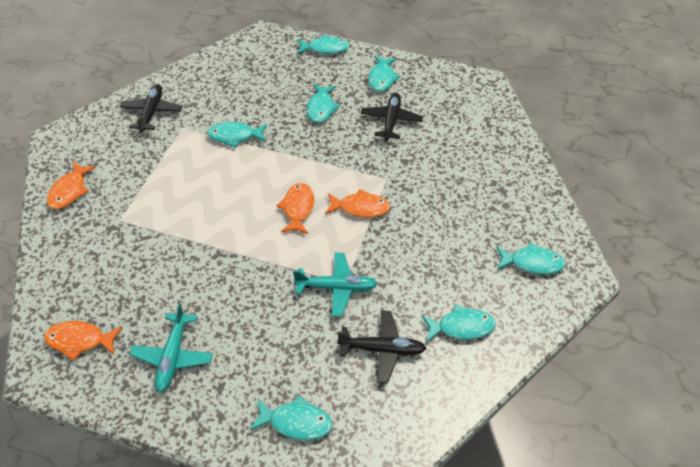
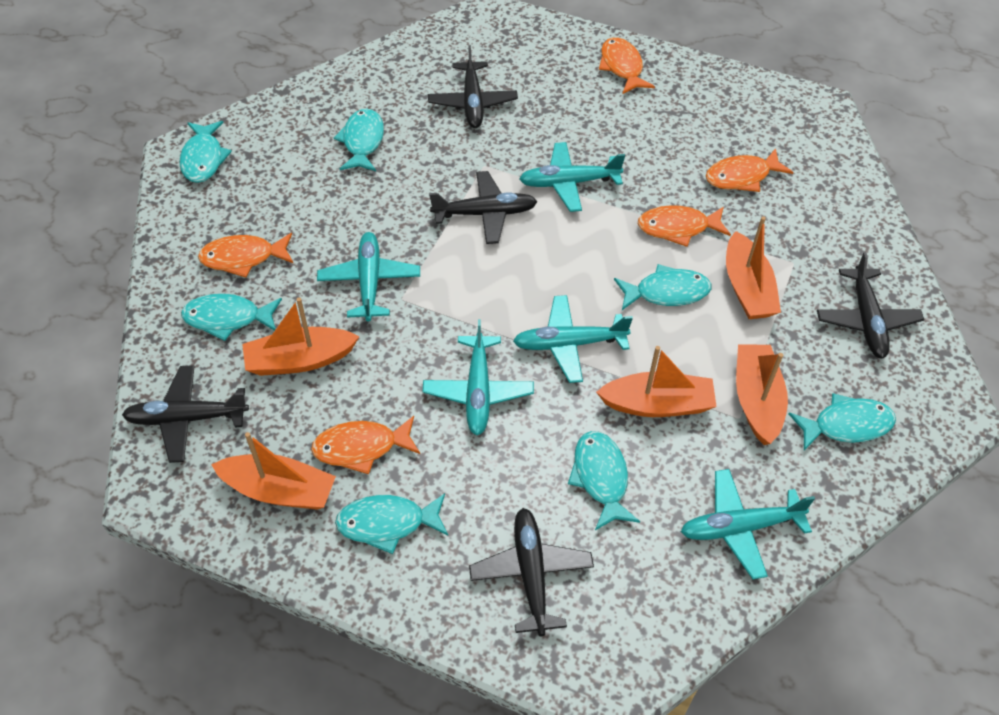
black plane: 3 -> 5
orange boat: 0 -> 5
orange fish: 4 -> 5
turquoise plane: 2 -> 5

